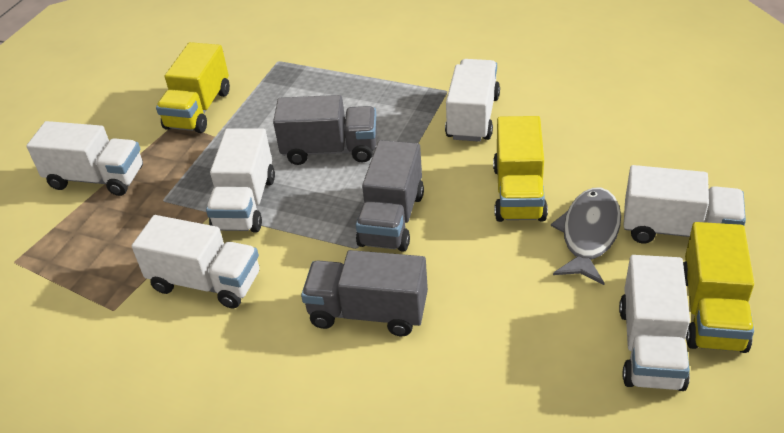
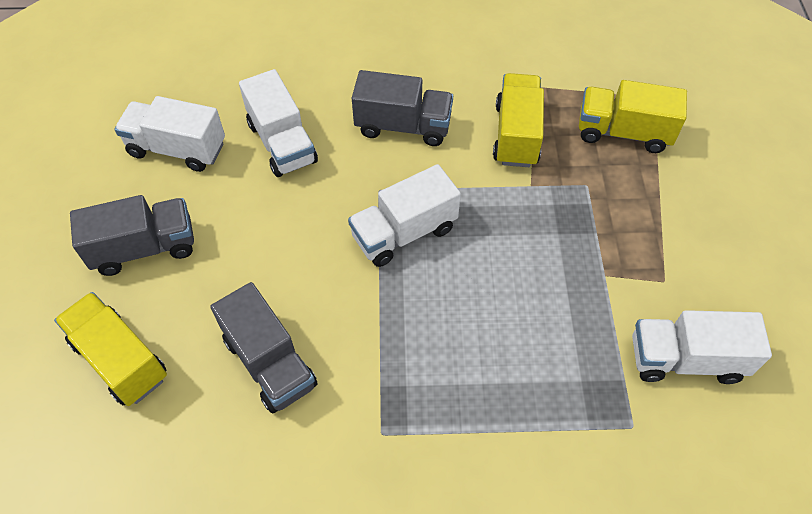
grey fish: 1 -> 0
white truck: 6 -> 4

